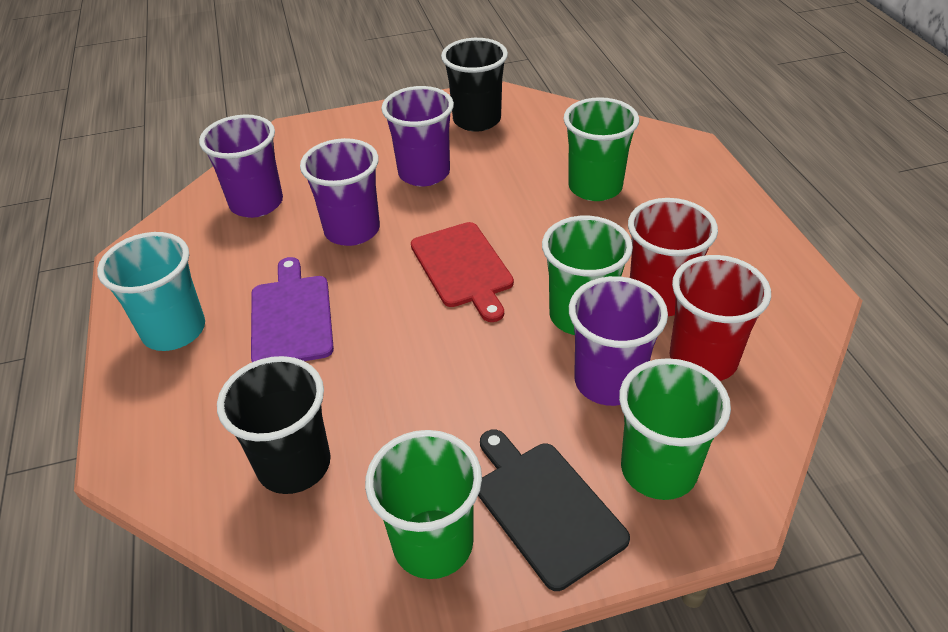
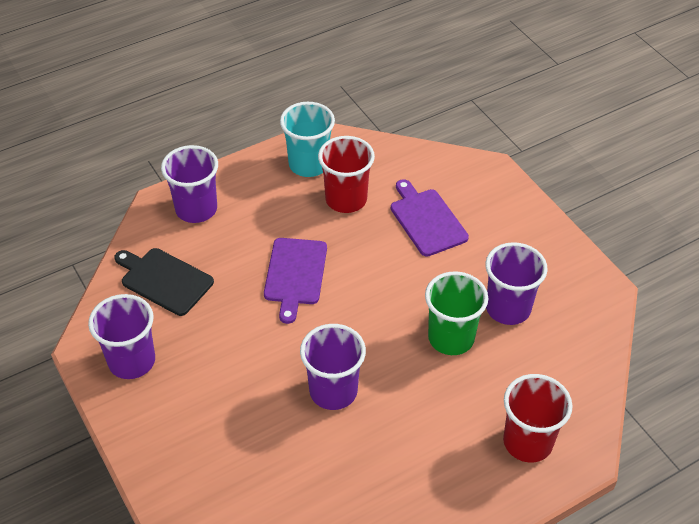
black cup: 2 -> 0
green cup: 4 -> 1
purple cutting board: 1 -> 2
red cutting board: 1 -> 0

